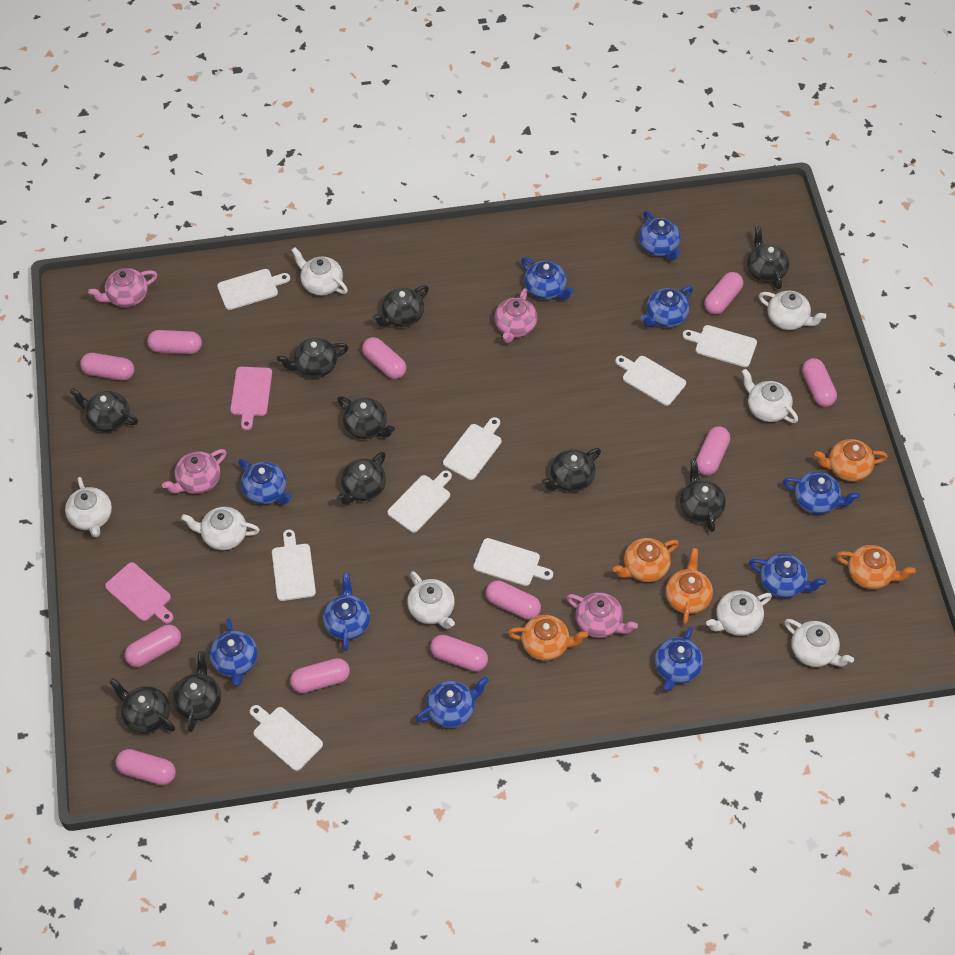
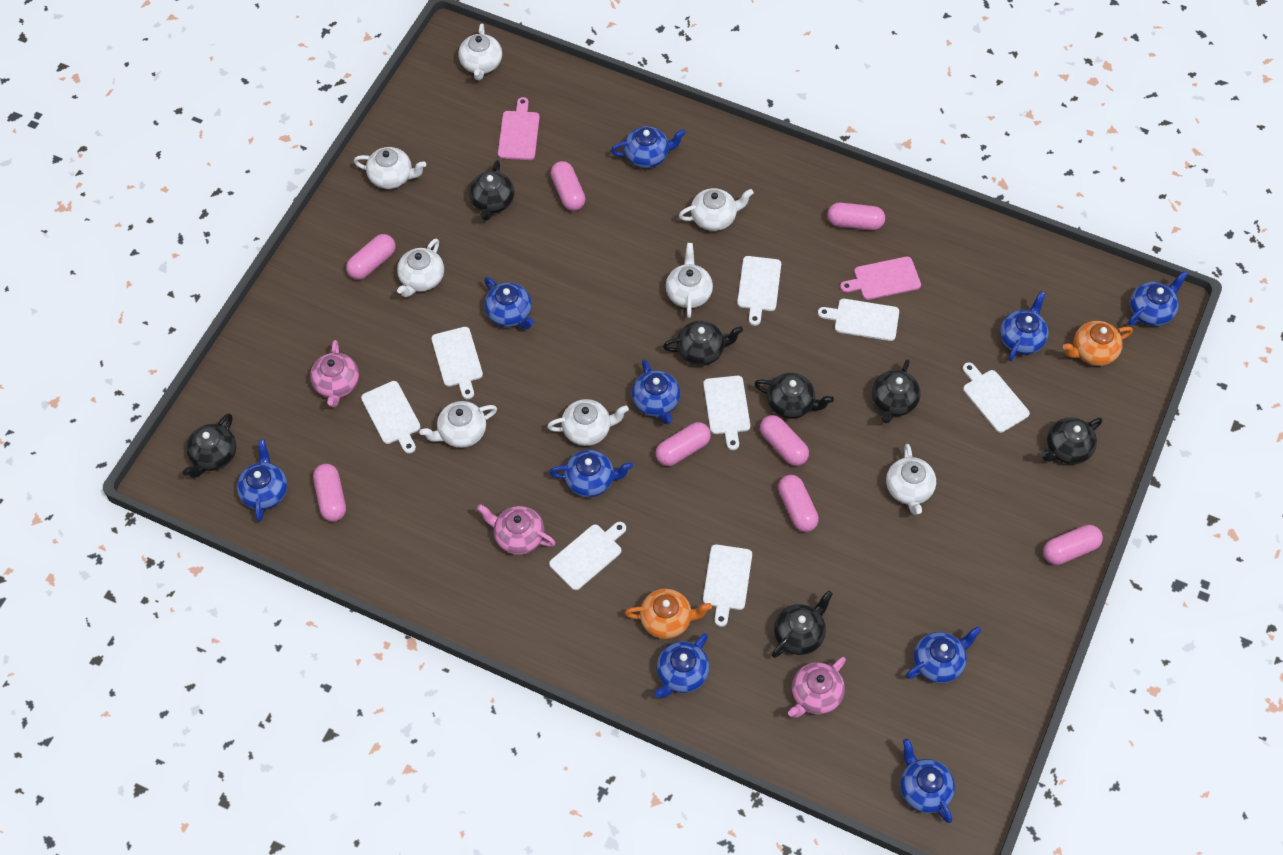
black teapot: 10 -> 7
orange teapot: 5 -> 2
pink capsule: 11 -> 8
pink teapot: 4 -> 3

